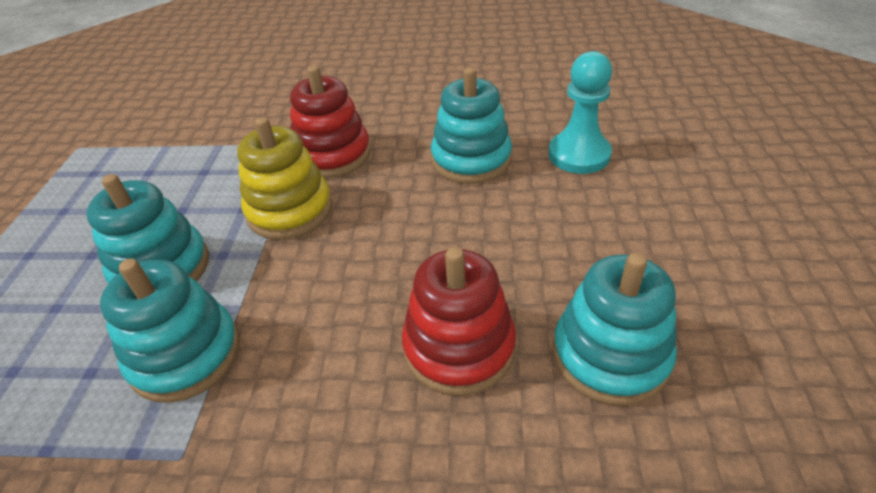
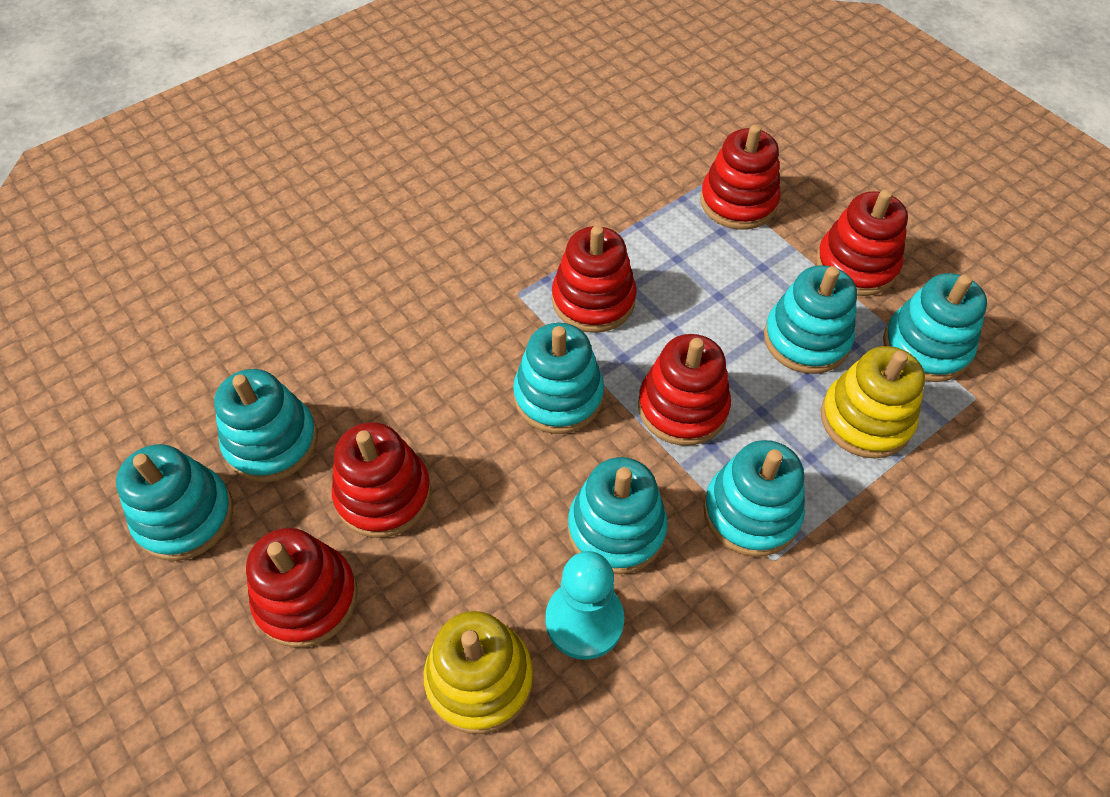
red stacking toy: 2 -> 6
turquoise stacking toy: 4 -> 7
yellow stacking toy: 1 -> 2

